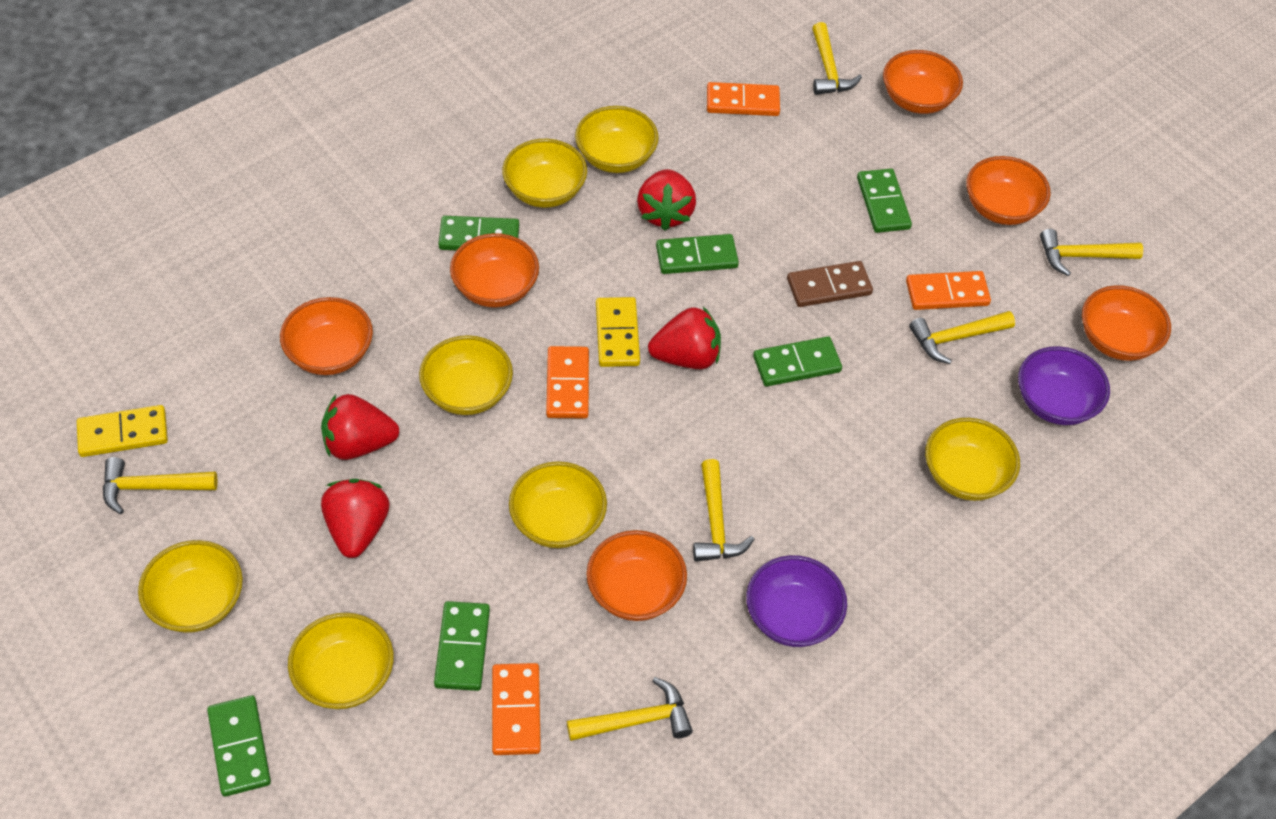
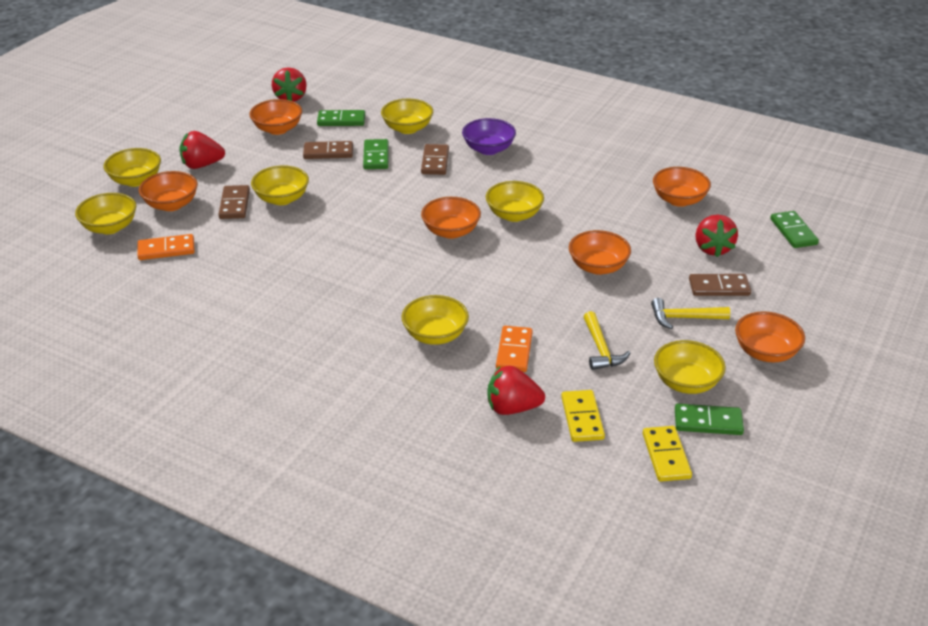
brown domino: 1 -> 4
green domino: 6 -> 4
orange domino: 4 -> 2
purple bowl: 2 -> 1
yellow hammer: 6 -> 2

